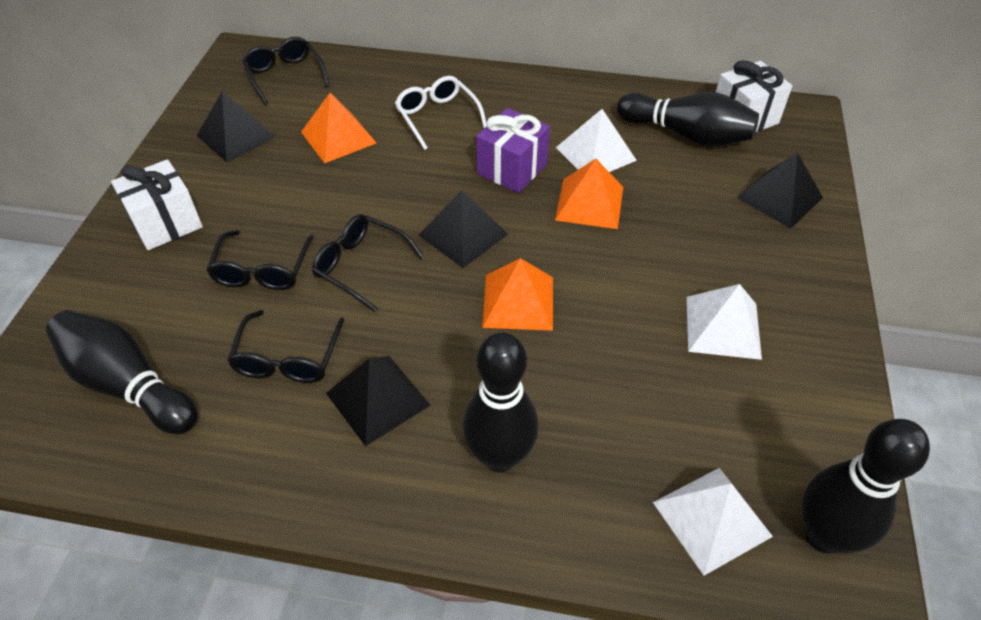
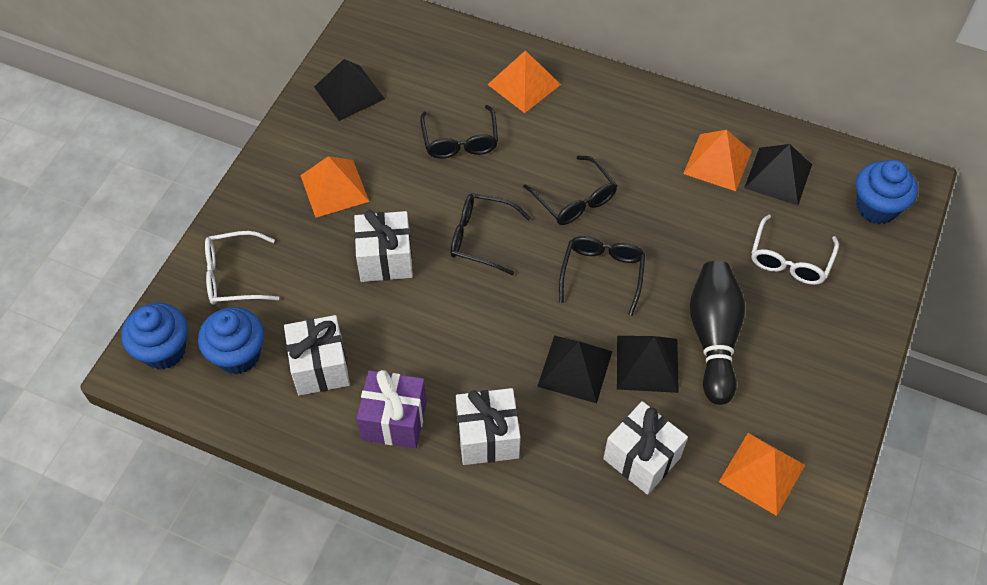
black bowling pin: 4 -> 1
blue cupcake: 0 -> 3
orange pyramid: 3 -> 4
white gift: 2 -> 4
white glasses: 1 -> 2
white pyramid: 3 -> 0

